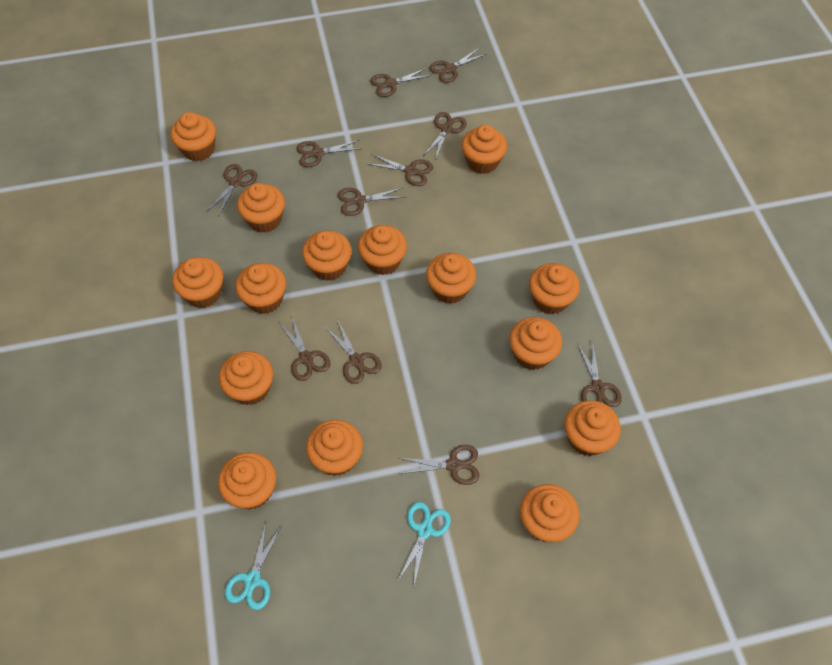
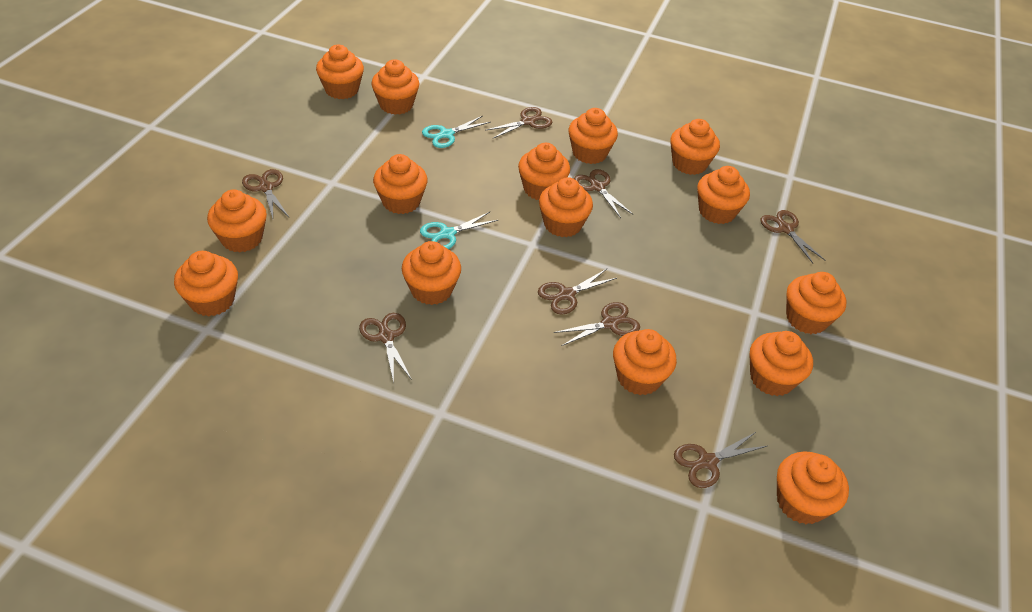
brown scissors: 11 -> 8

